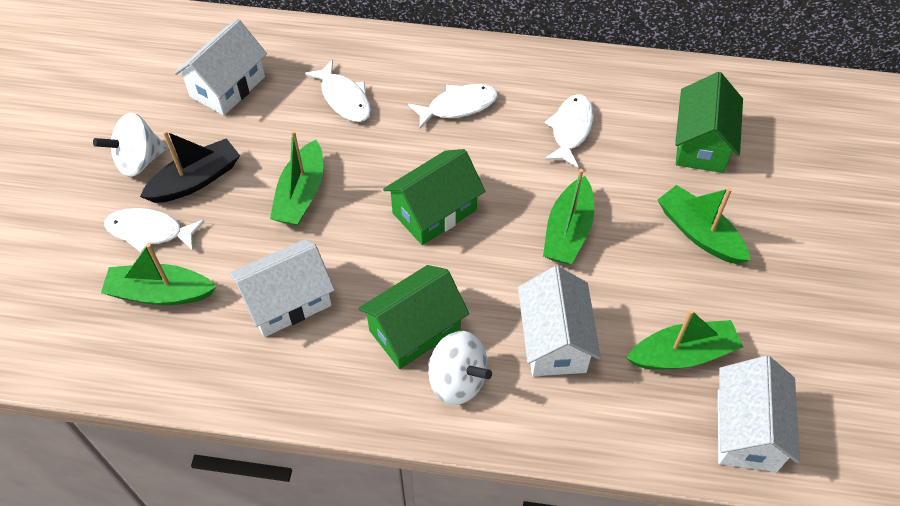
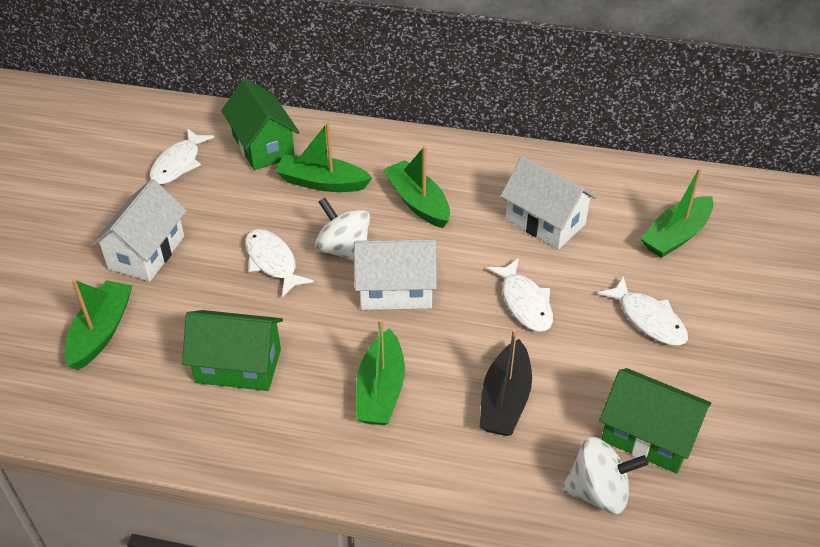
white house: 4 -> 3

